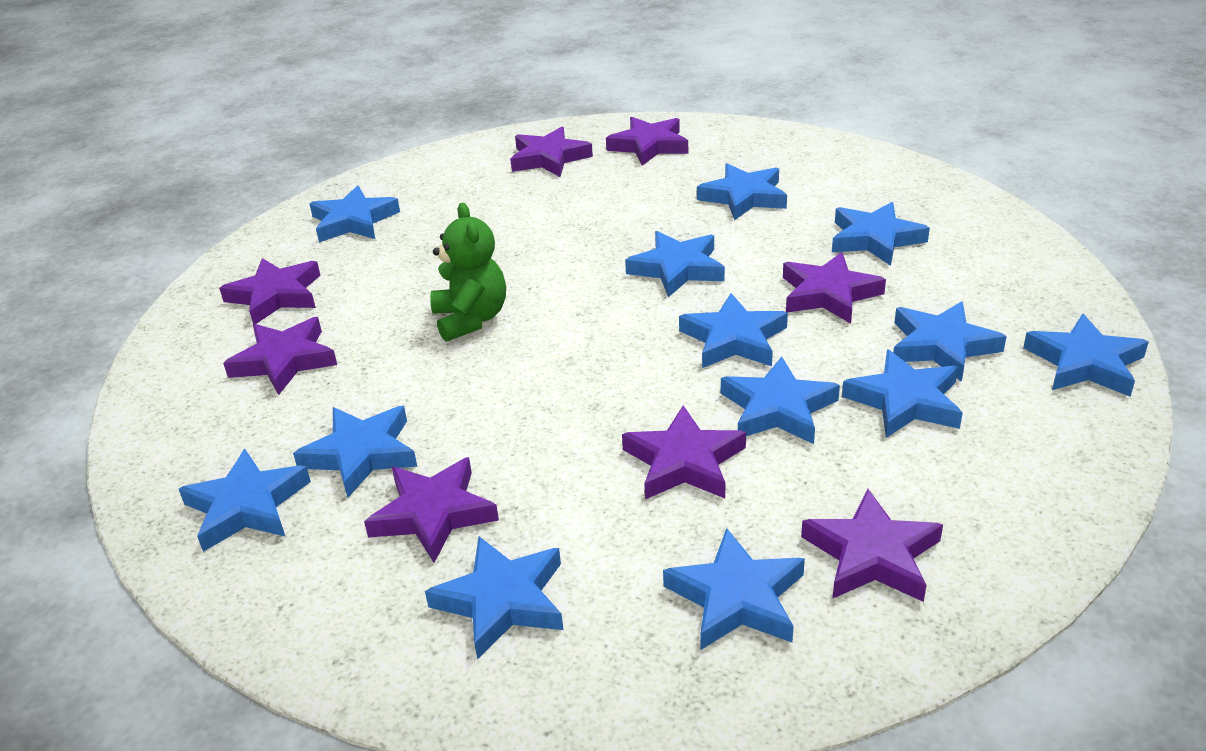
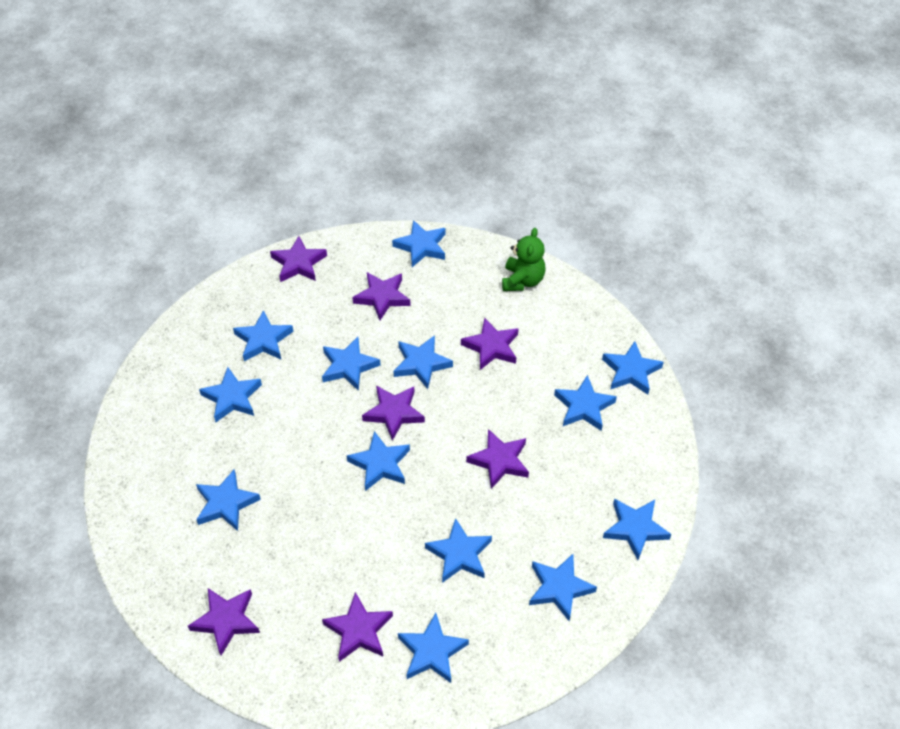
purple star: 8 -> 7

